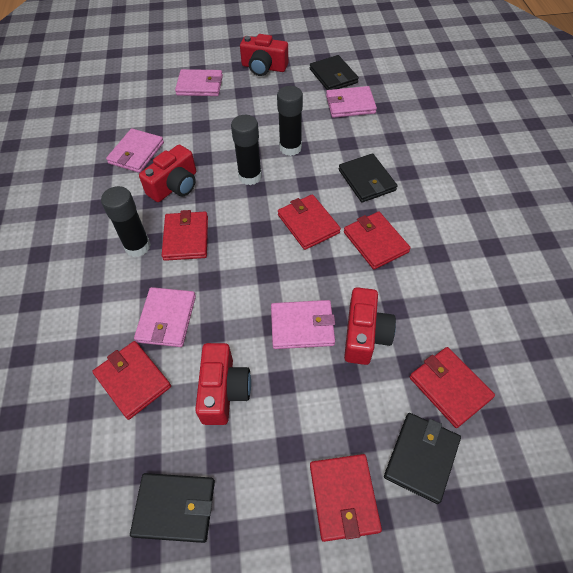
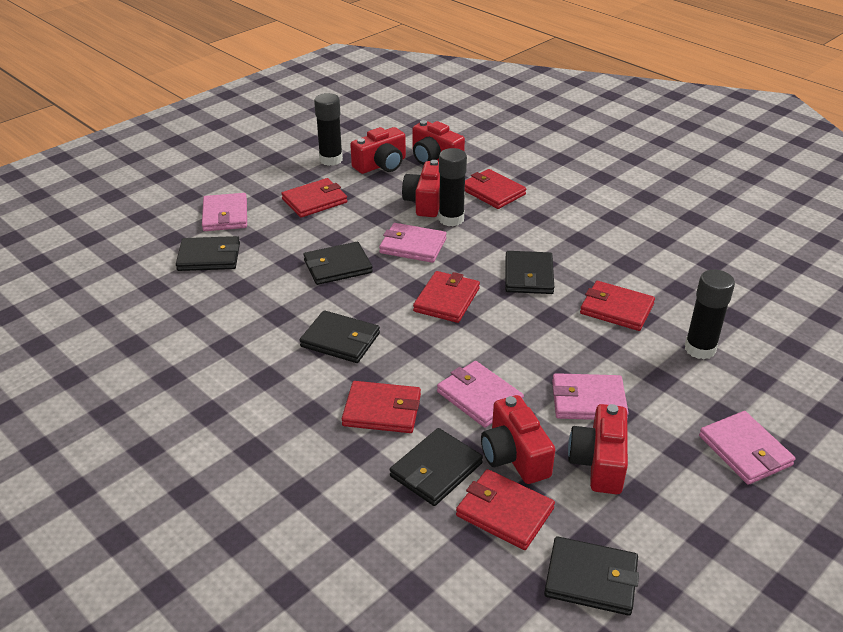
black wallet: 4 -> 6
red camera: 4 -> 5

